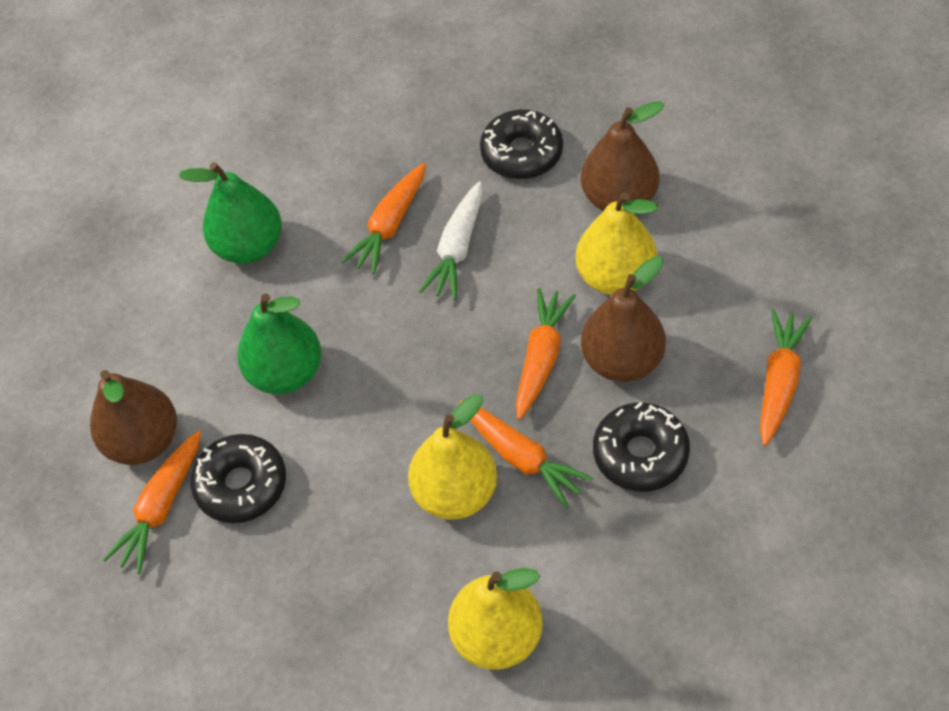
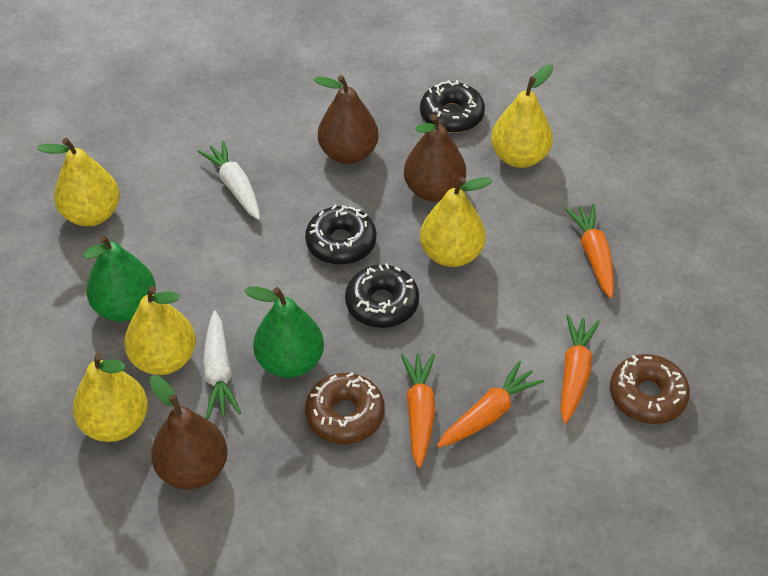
brown donut: 0 -> 2
orange carrot: 5 -> 4
white carrot: 1 -> 2
yellow pear: 3 -> 5

